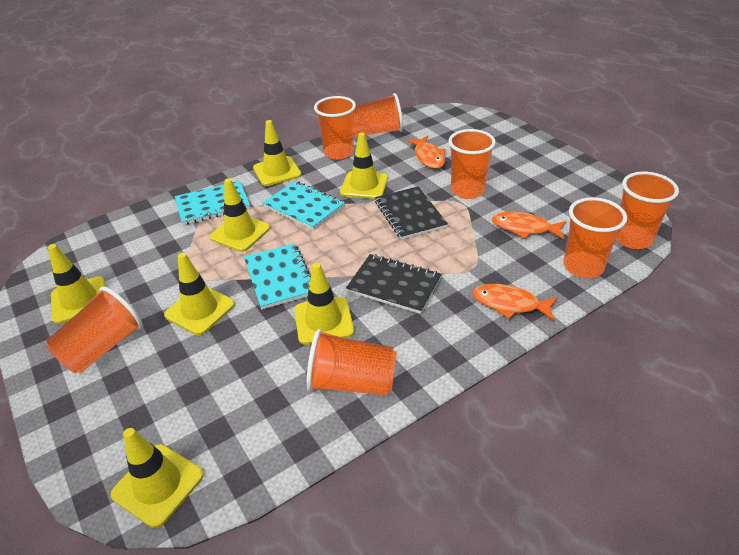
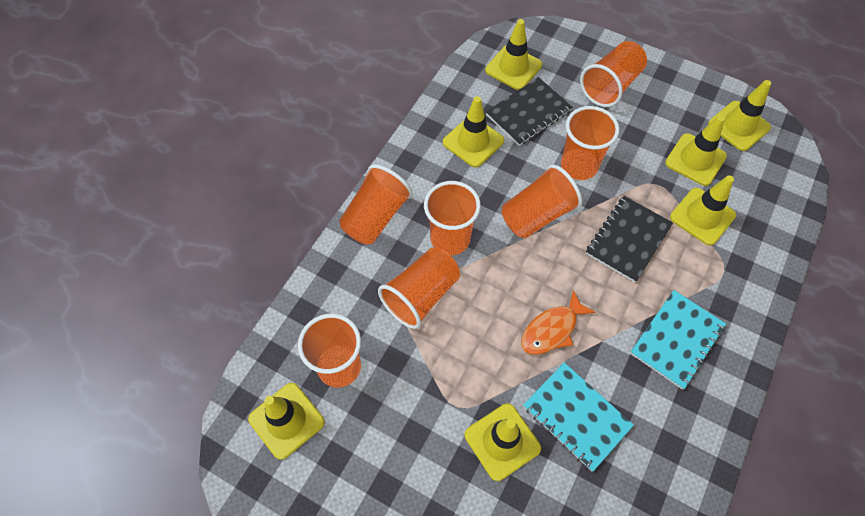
orange fish: 3 -> 1
turquoise notebook: 3 -> 2

